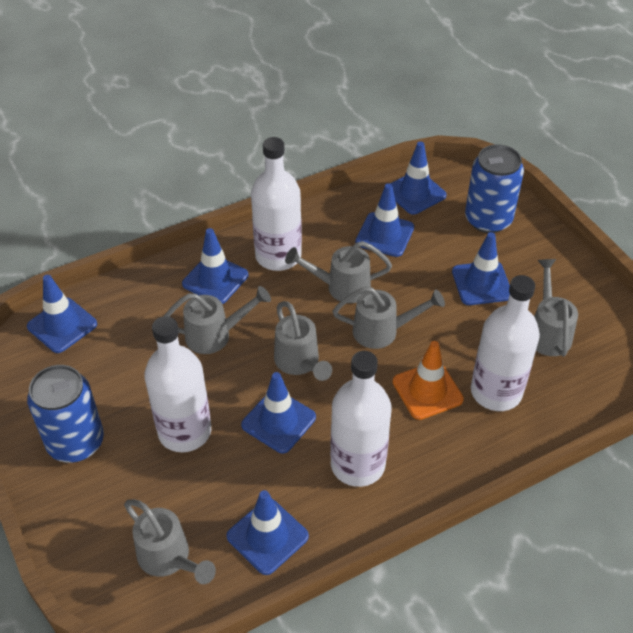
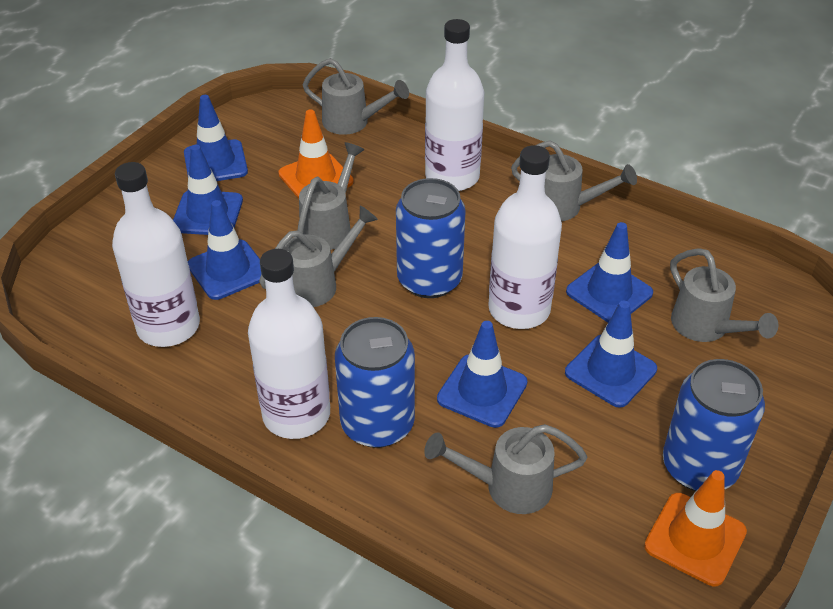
blue can: 2 -> 3
blue traffic cone: 7 -> 6
orange traffic cone: 1 -> 2

